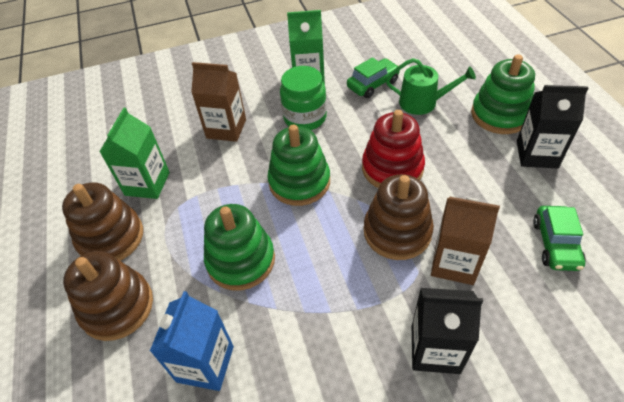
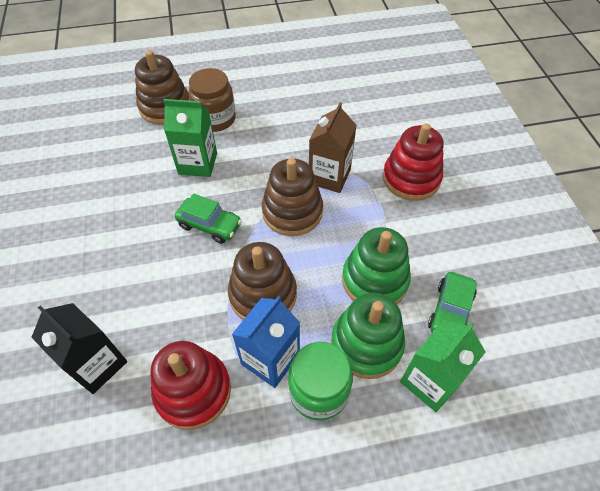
black carton: 2 -> 1
brown carton: 2 -> 1
brown jar: 0 -> 1
green stacking toy: 3 -> 2
green watering can: 1 -> 0
red stacking toy: 1 -> 2

